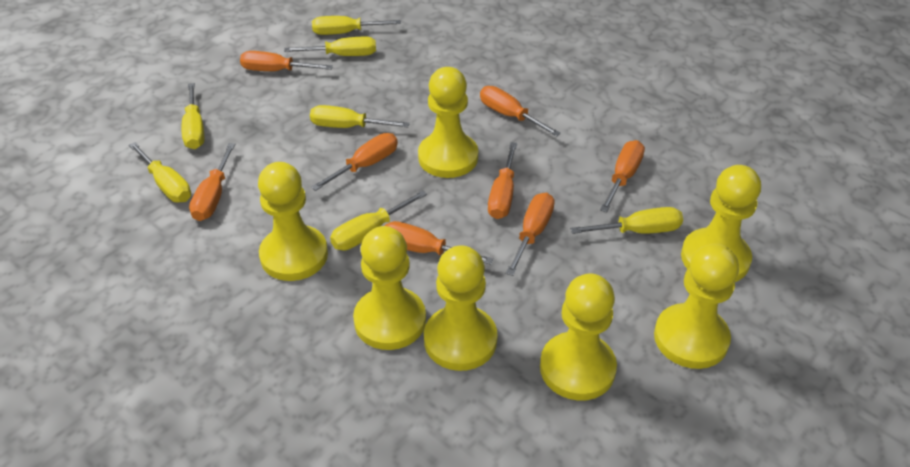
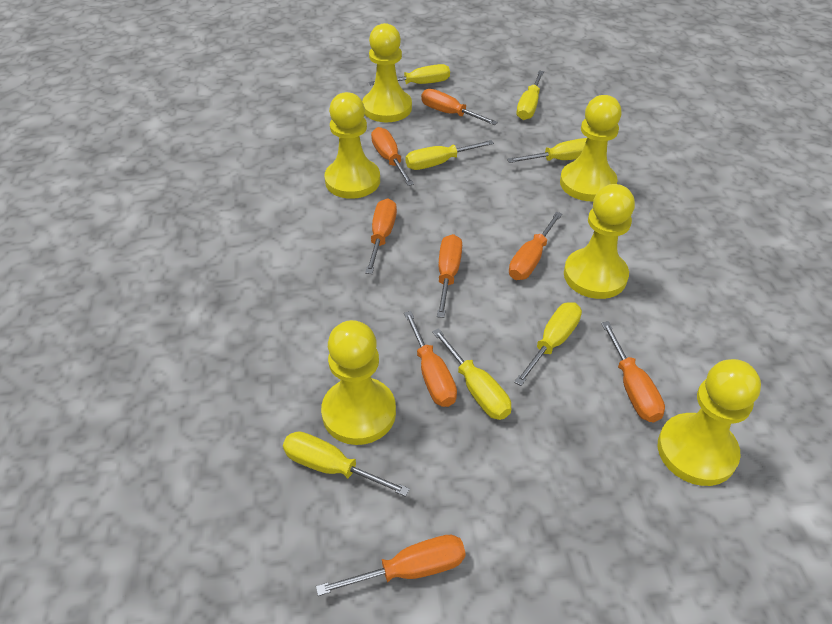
yellow pawn: 7 -> 6

